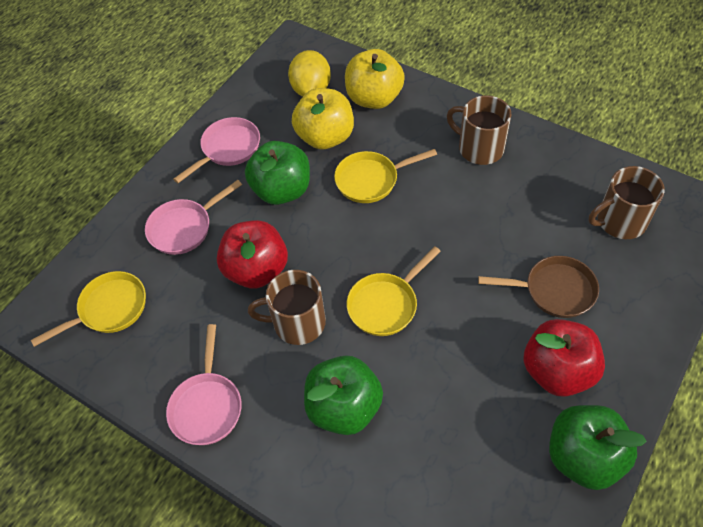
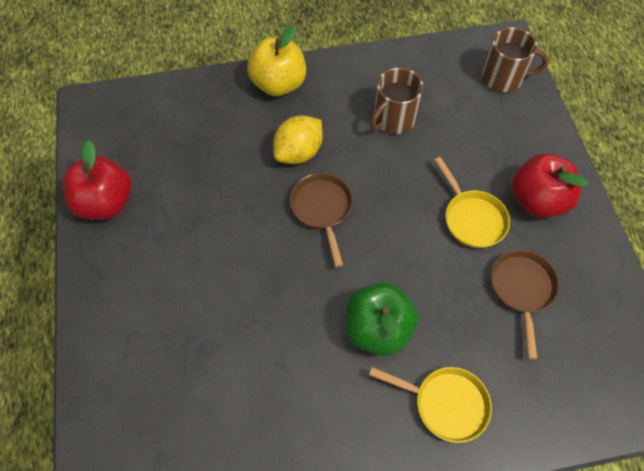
brown mug: 3 -> 2
brown pan: 1 -> 2
green apple: 3 -> 1
pink pan: 3 -> 0
yellow apple: 2 -> 1
yellow pan: 3 -> 2

